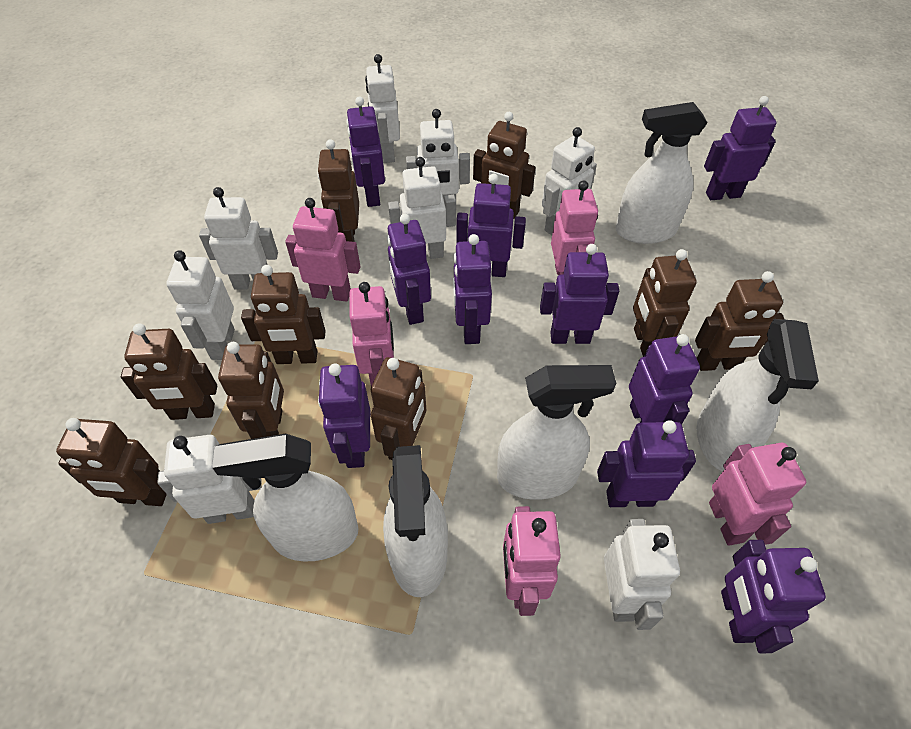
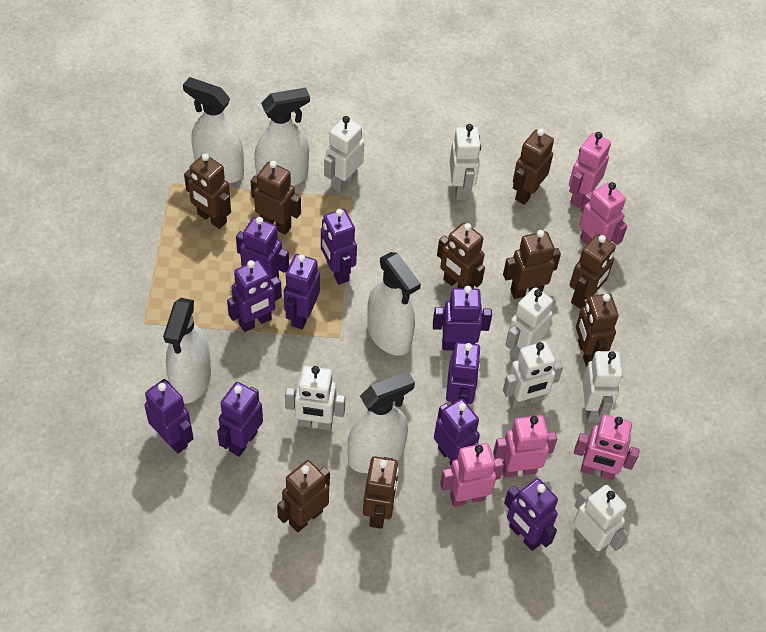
white robot: 8 -> 7

